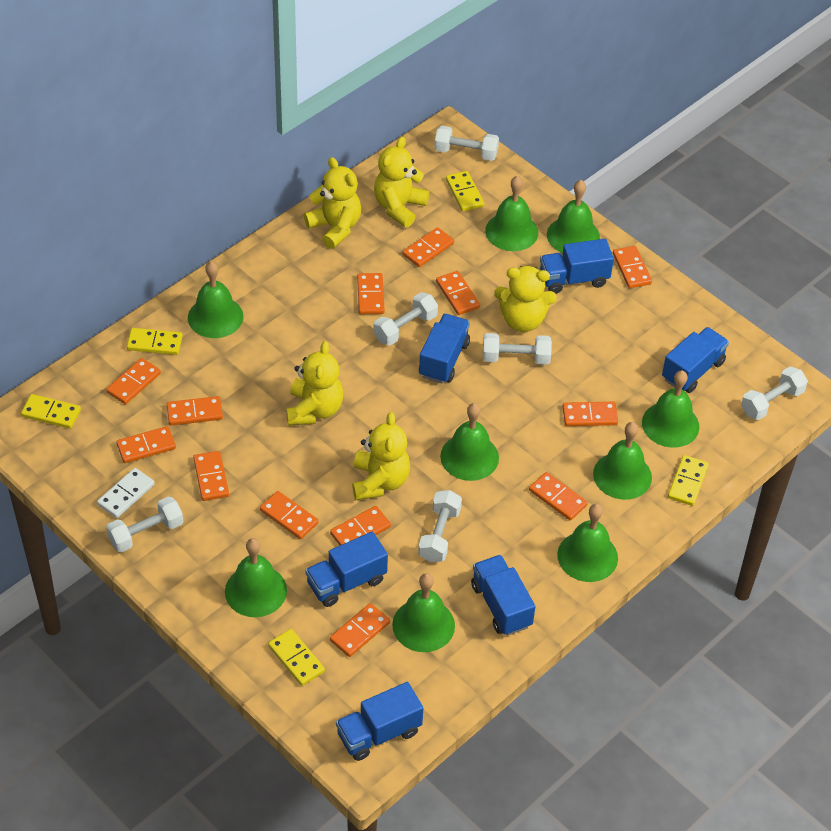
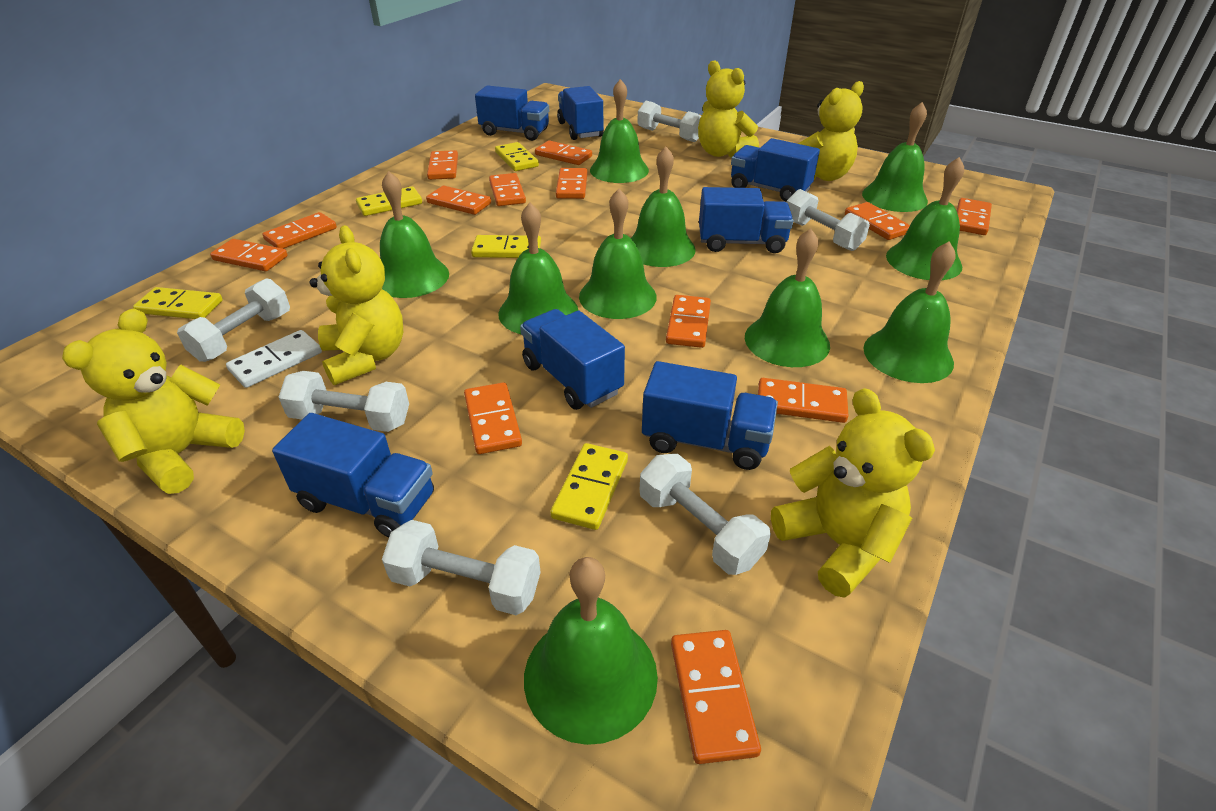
blue truck: 6 -> 7
green bell: 9 -> 10

